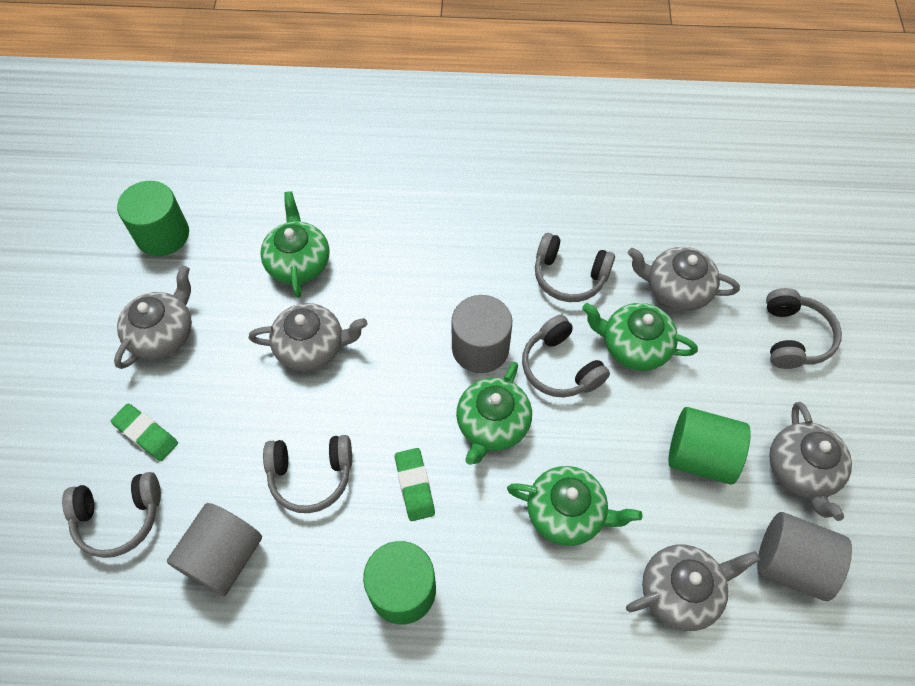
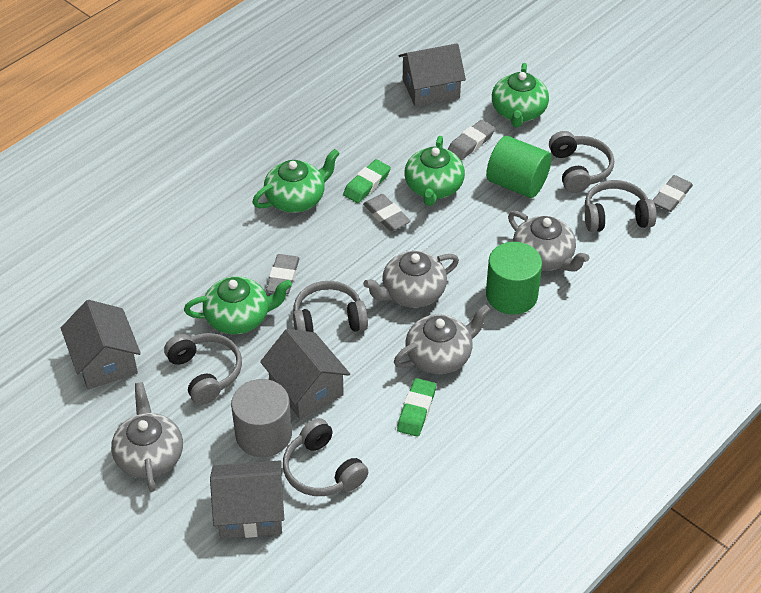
green cylinder: 3 -> 2
grey cylinder: 3 -> 1
grey eraser: 0 -> 4
grey house: 0 -> 4
grey teapot: 5 -> 4

